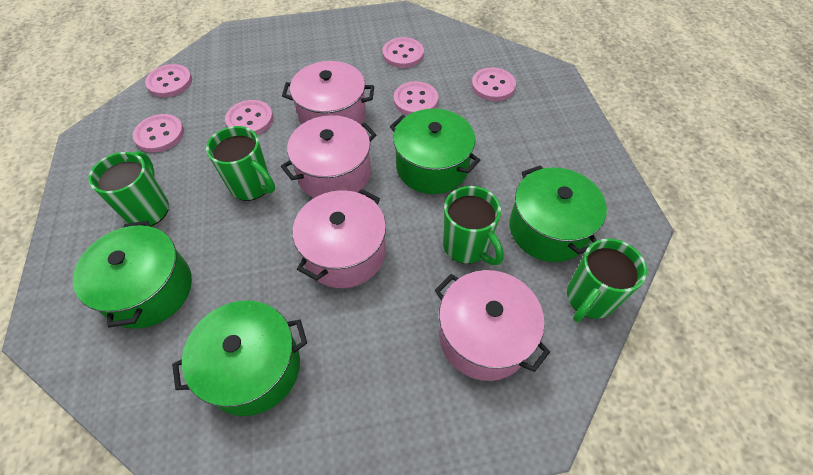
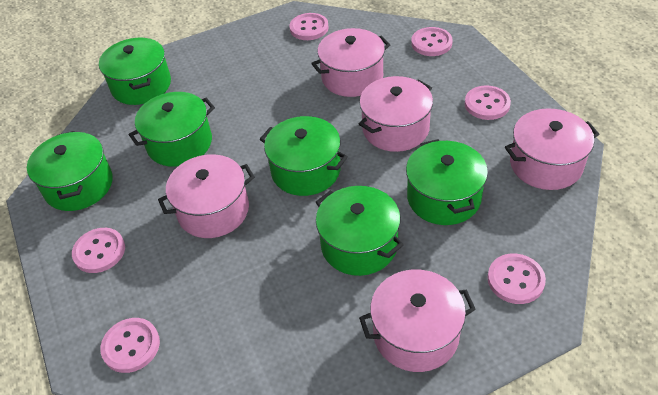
green mug: 4 -> 0
green pot: 4 -> 6
pink pot: 4 -> 5

